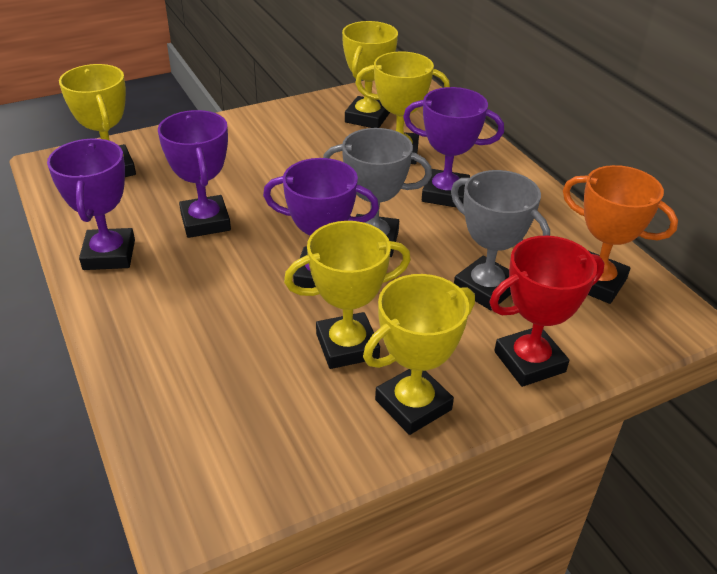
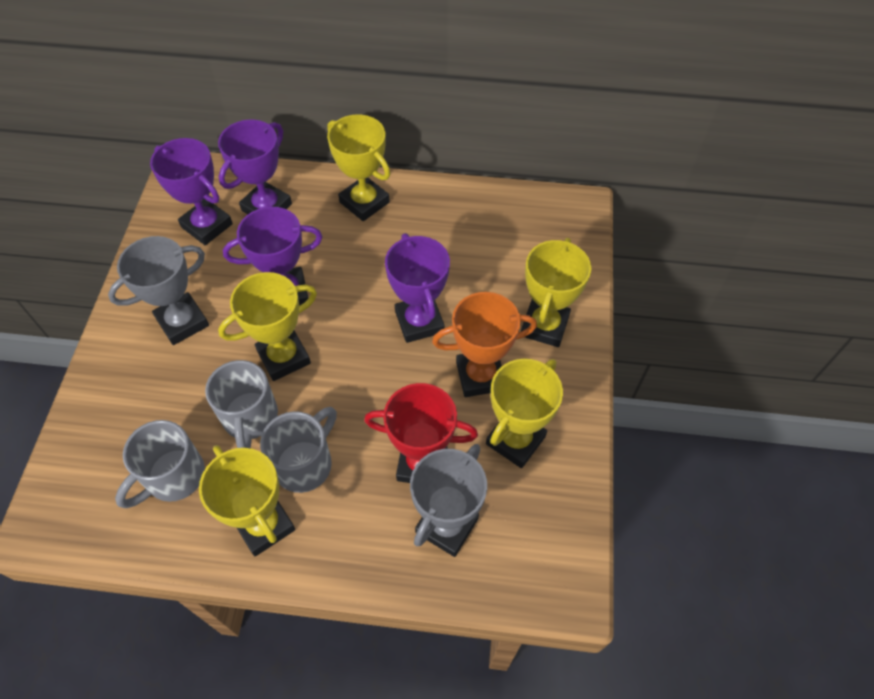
grey mug: 0 -> 3

